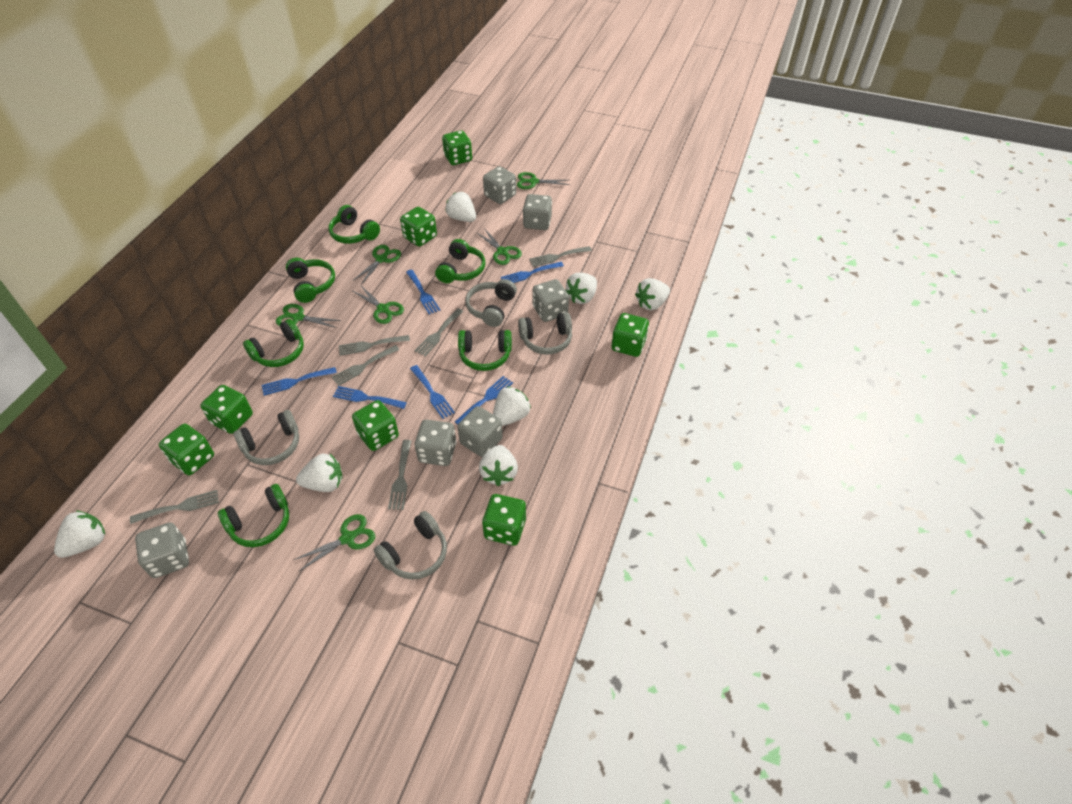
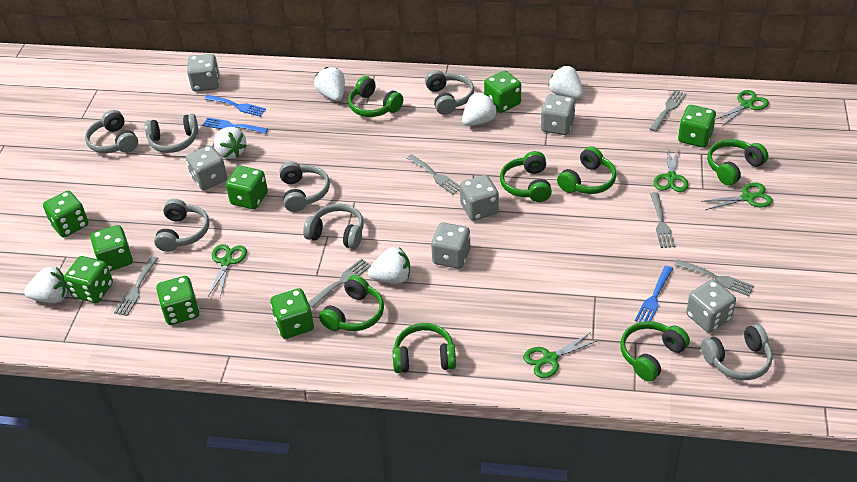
blue fork: 6 -> 3
green dice: 7 -> 8
green headphones: 6 -> 7
green scissors: 6 -> 5
grey headphones: 4 -> 7
white strawberry: 7 -> 6

